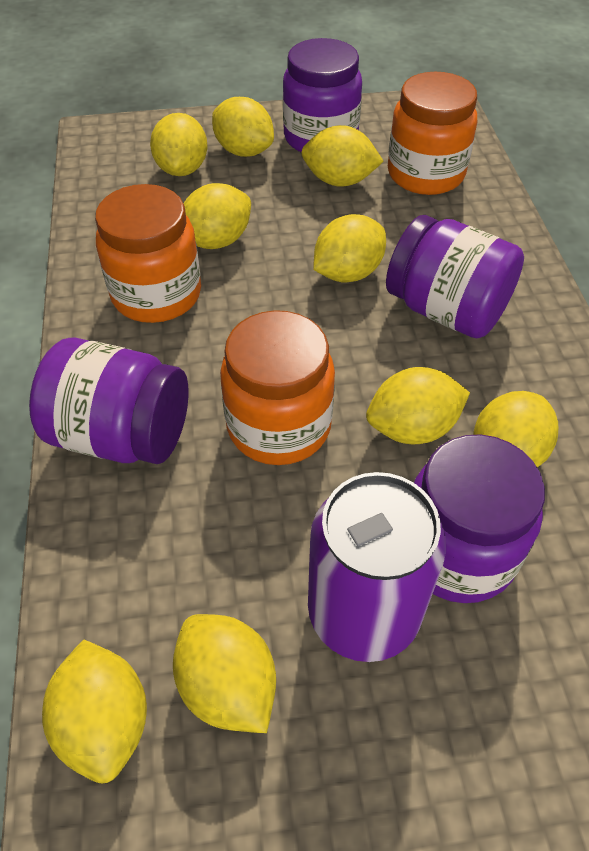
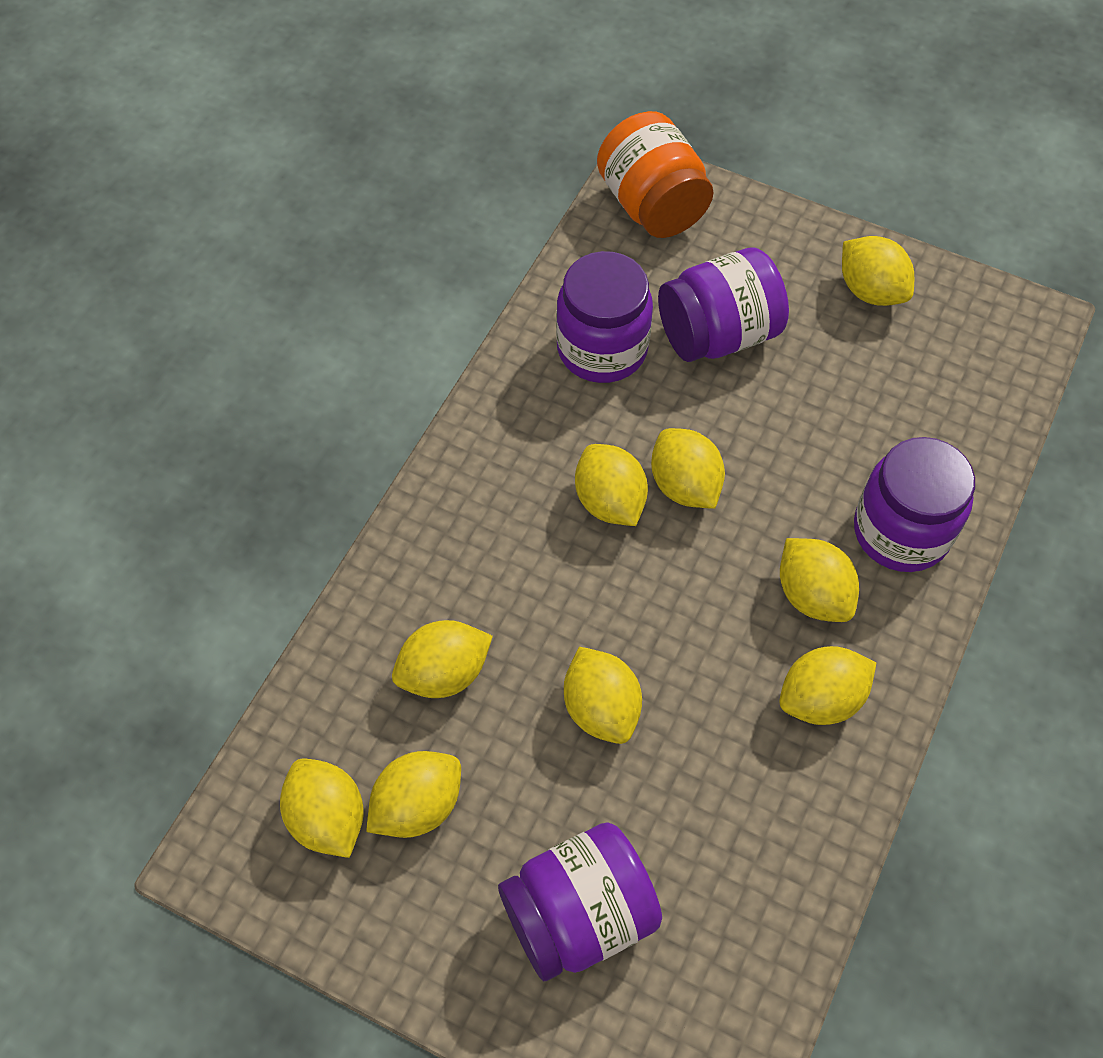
orange jar: 3 -> 1
purple can: 1 -> 0

